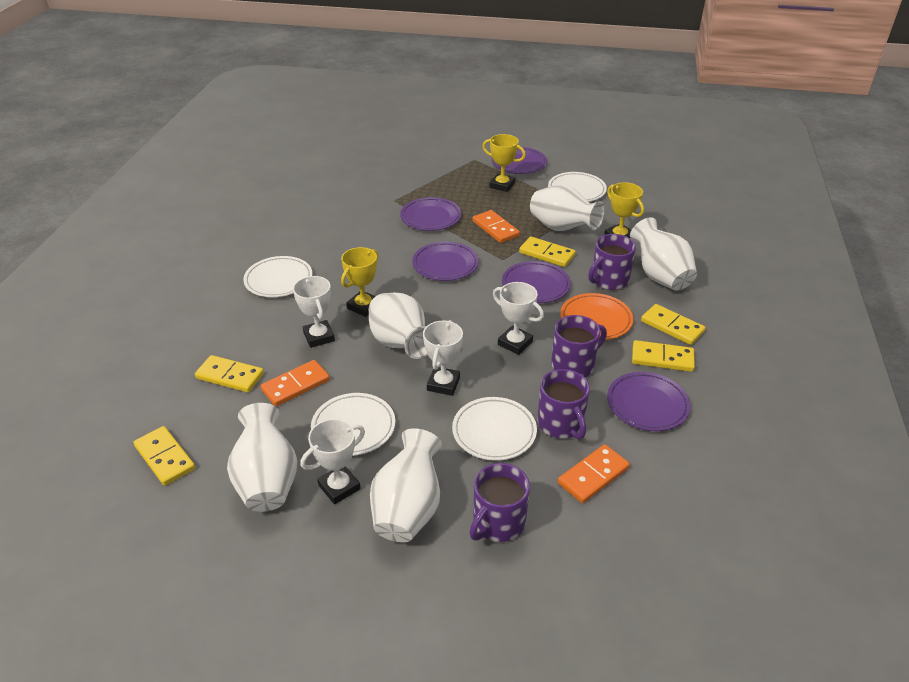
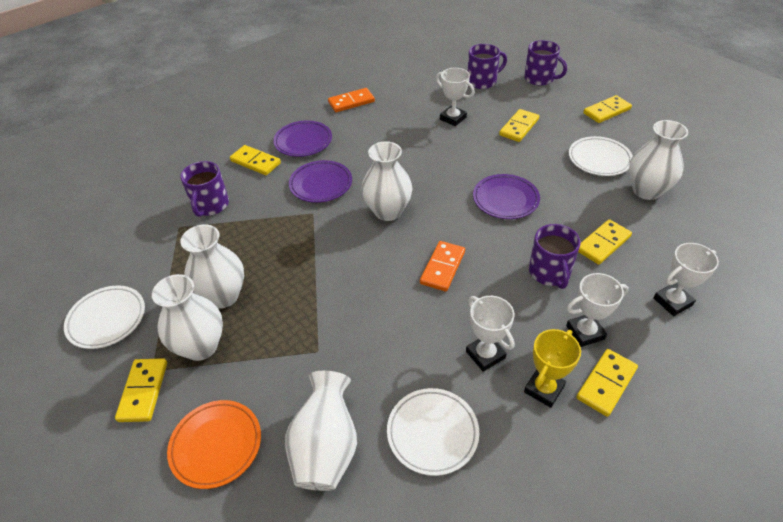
orange domino: 3 -> 2
purple plate: 5 -> 3
white plate: 4 -> 3
yellow domino: 5 -> 6
yellow trophy: 3 -> 1

